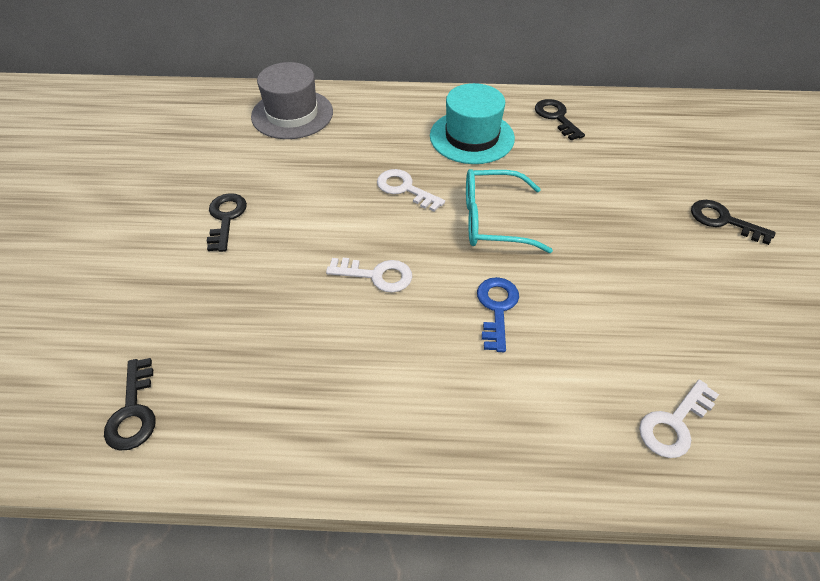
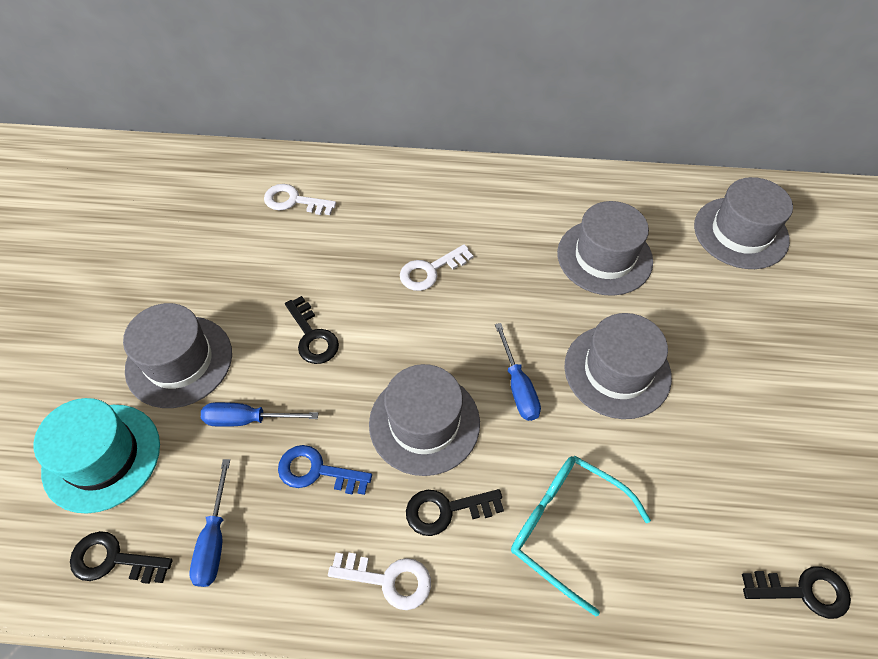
blue screwdriver: 0 -> 3
grey hat: 1 -> 5

